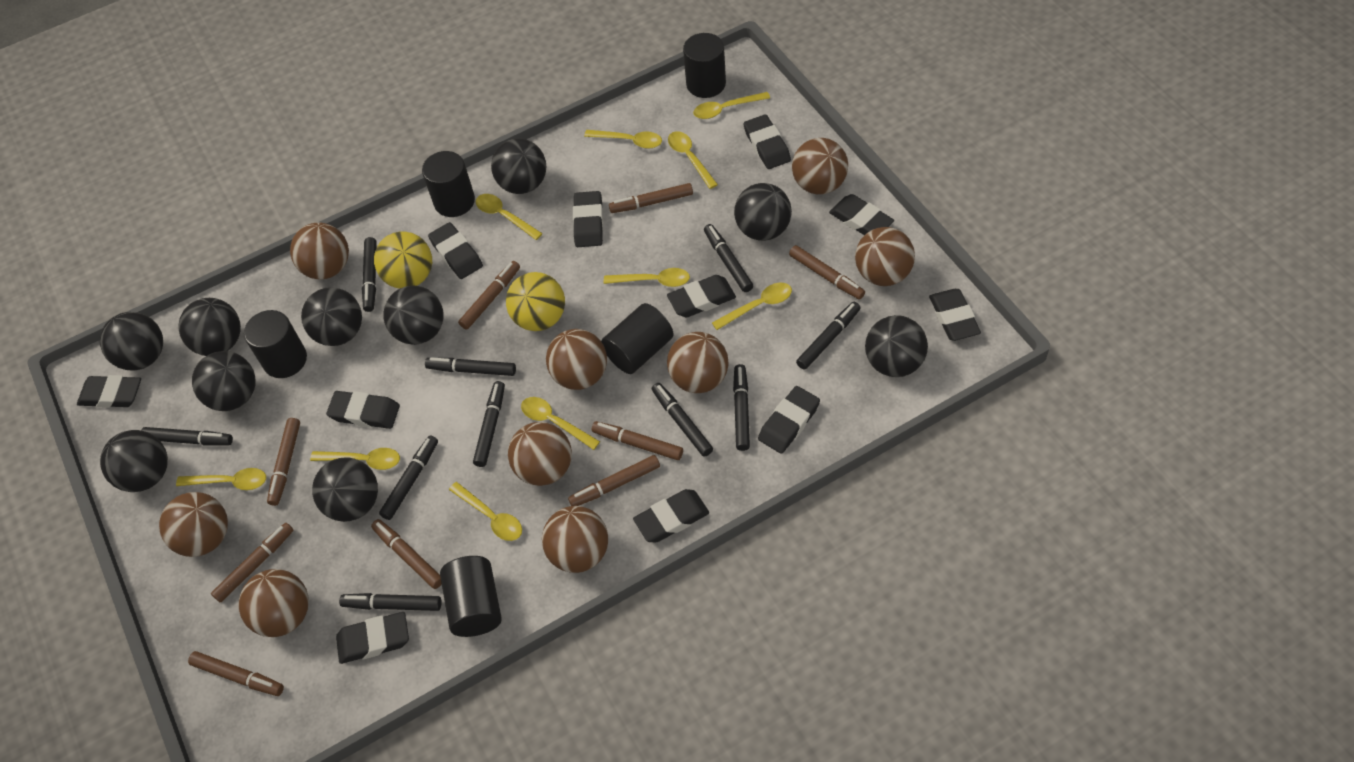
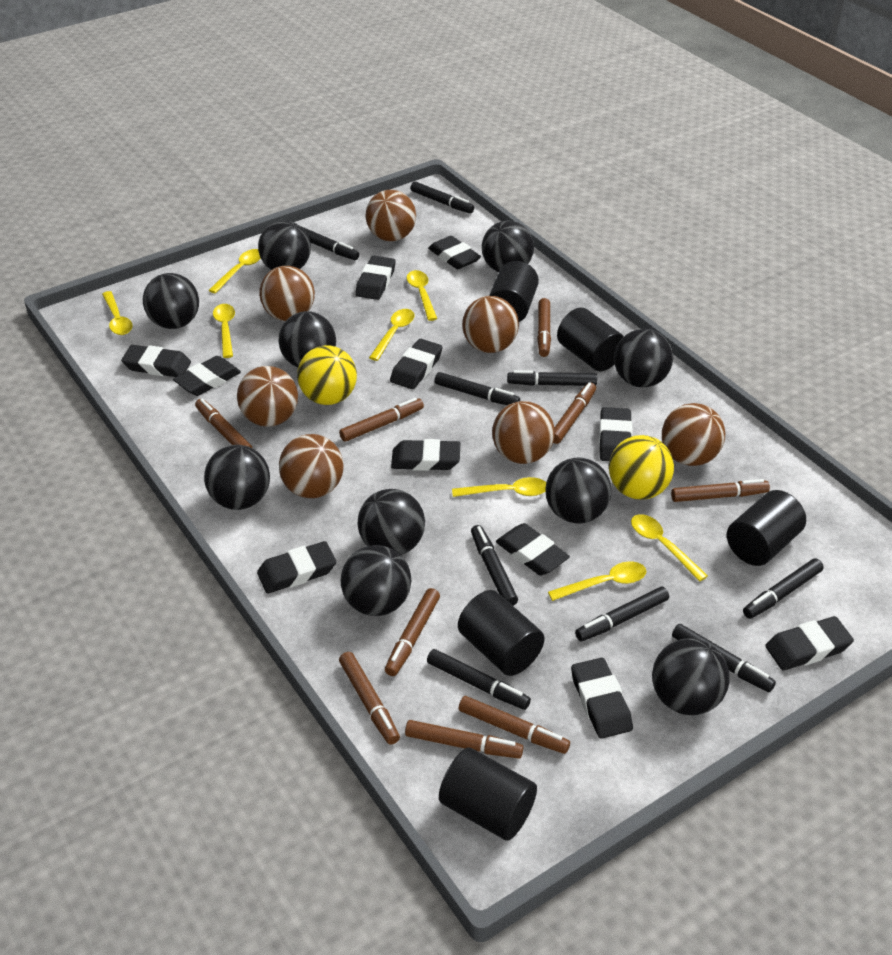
black marker: 10 -> 9
brown ball: 9 -> 7
yellow spoon: 10 -> 8

